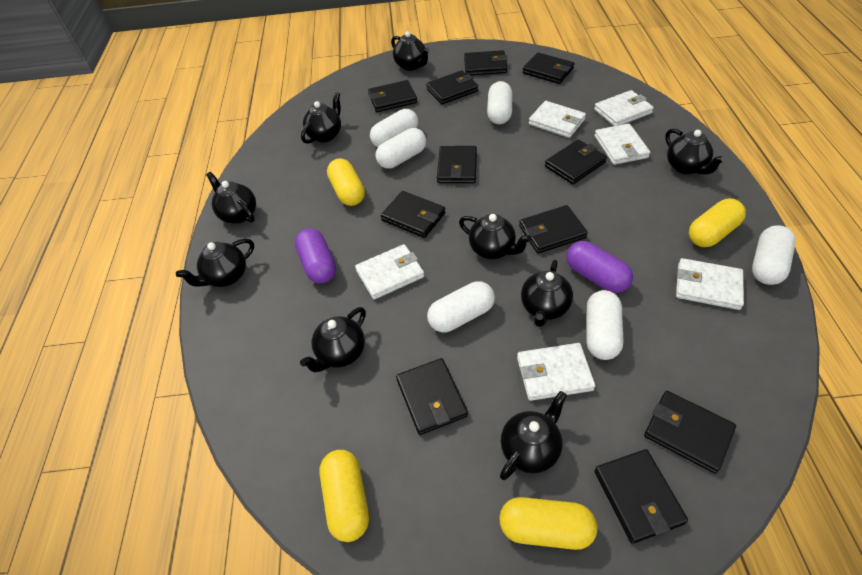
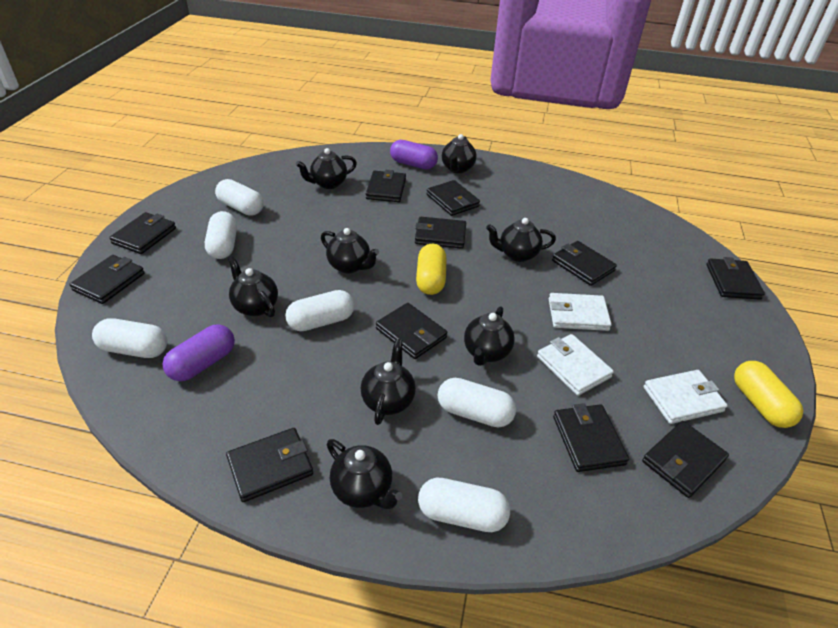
black teapot: 9 -> 8
white wallet: 6 -> 3
yellow capsule: 4 -> 2

